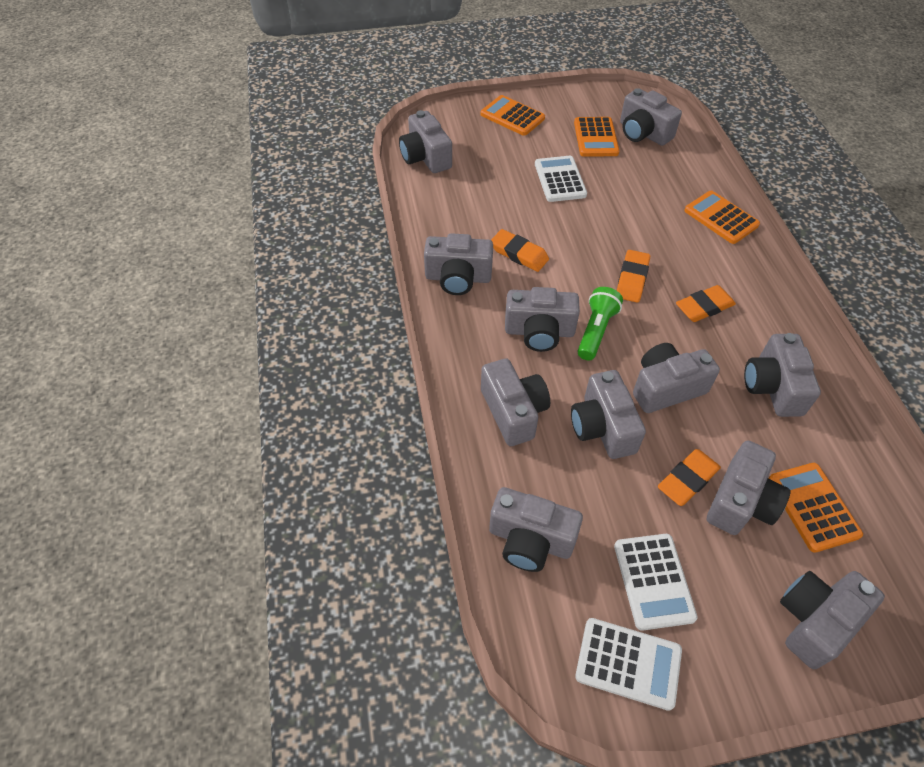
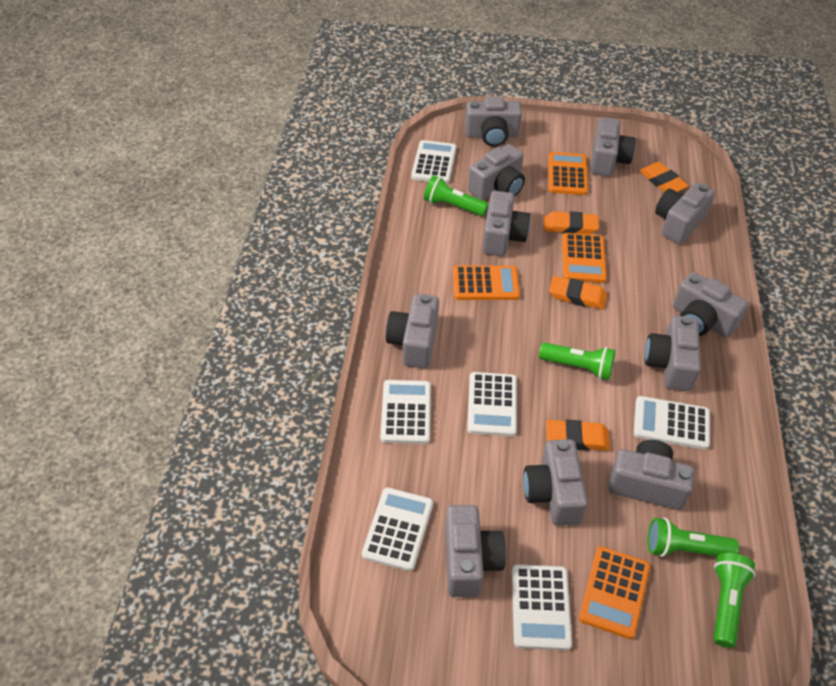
green flashlight: 1 -> 4
white calculator: 3 -> 6

